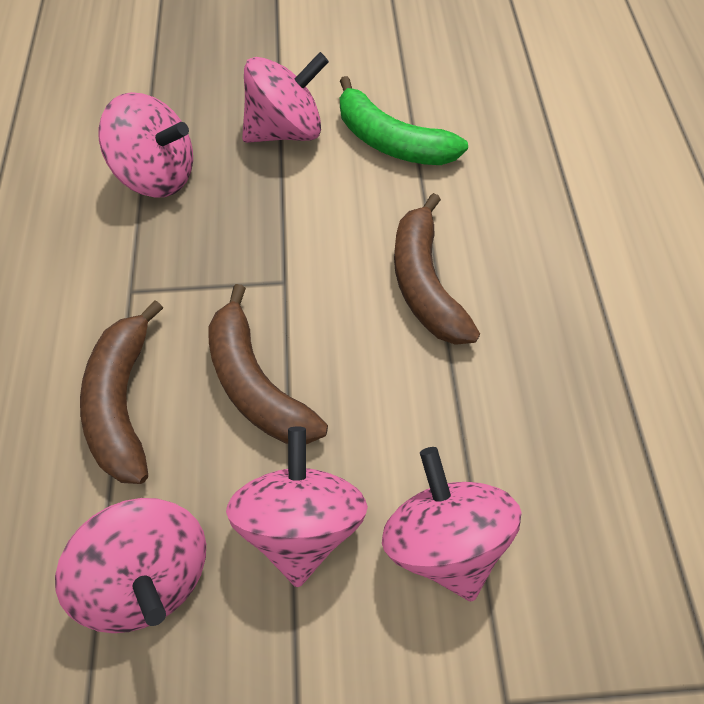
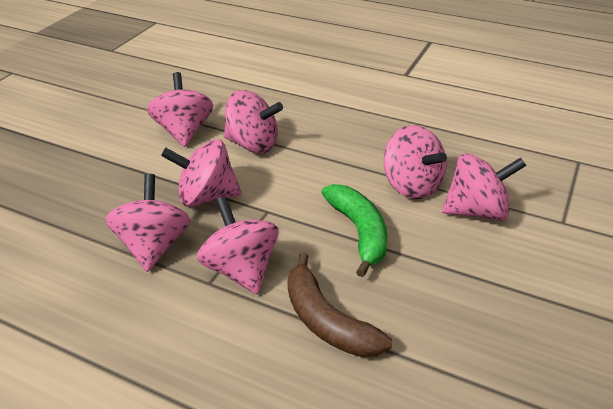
brown banana: 3 -> 1
pink spinning top: 5 -> 7

